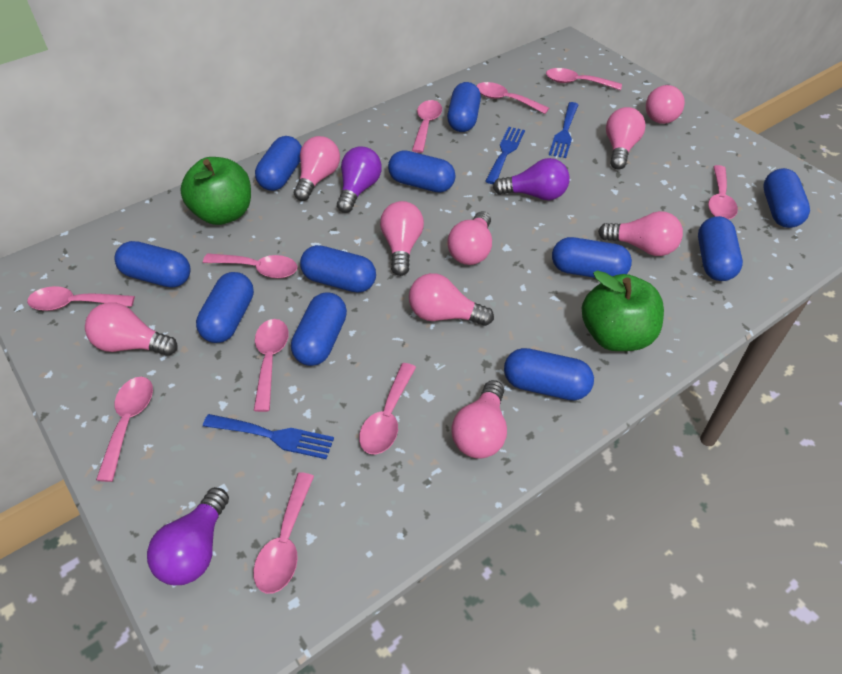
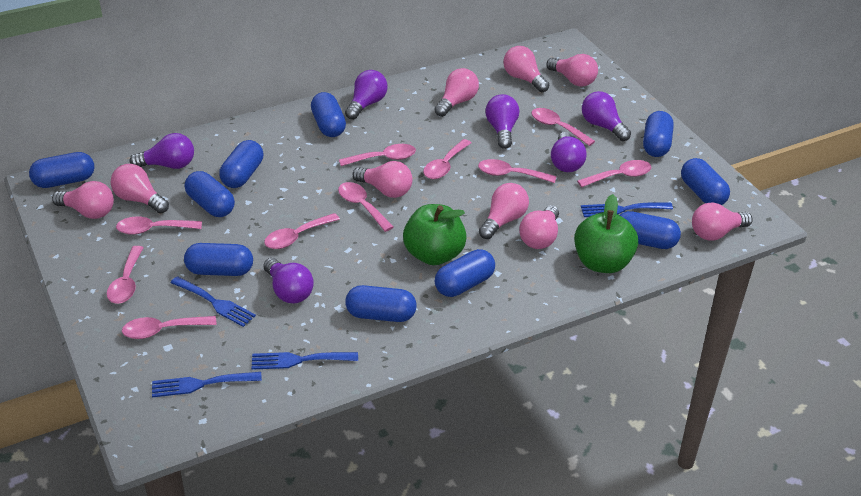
blue capsule: 11 -> 10
blue fork: 3 -> 4
purple light bulb: 3 -> 6

